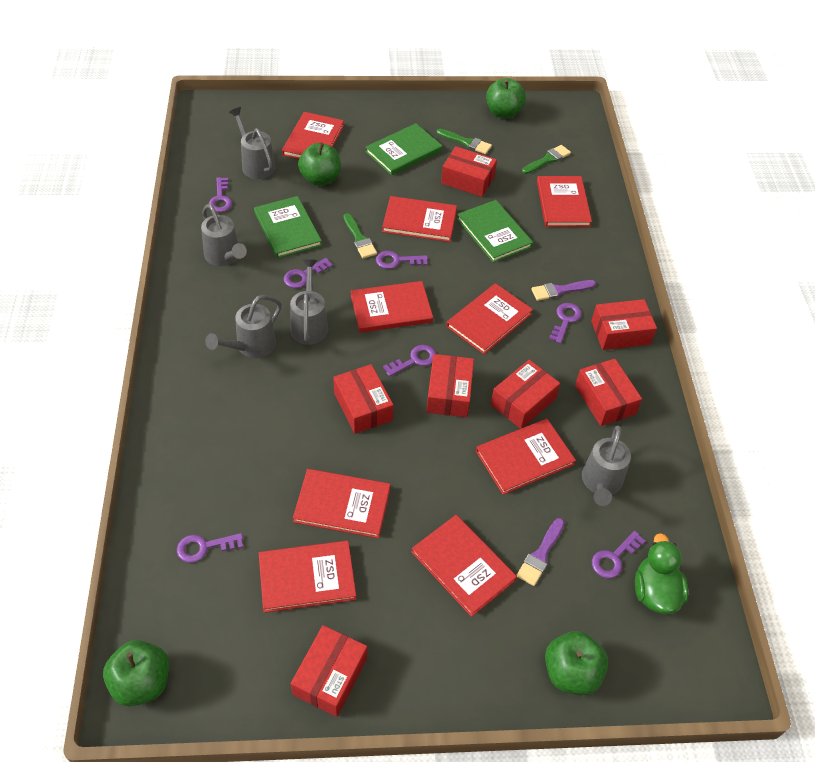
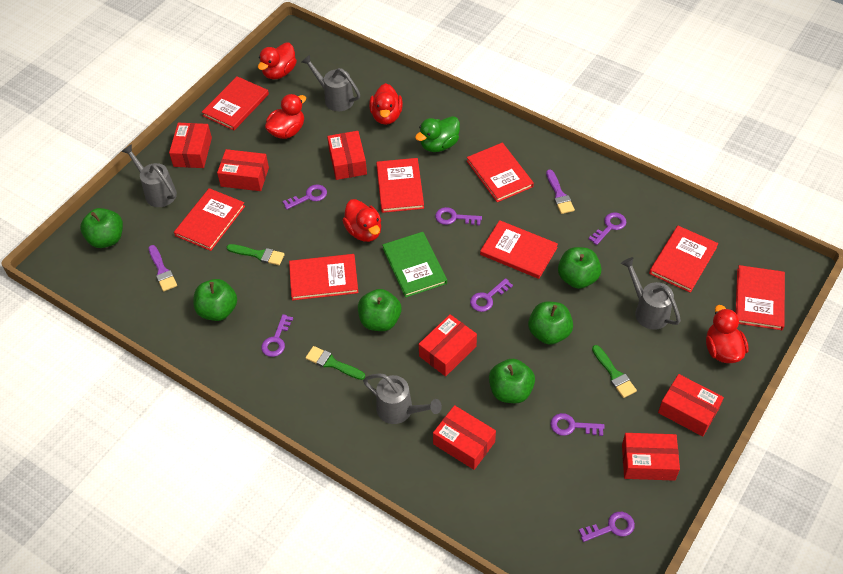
green apple: 4 -> 6
green book: 3 -> 1
grey watering can: 5 -> 4
red book: 9 -> 8
red duck: 0 -> 5

